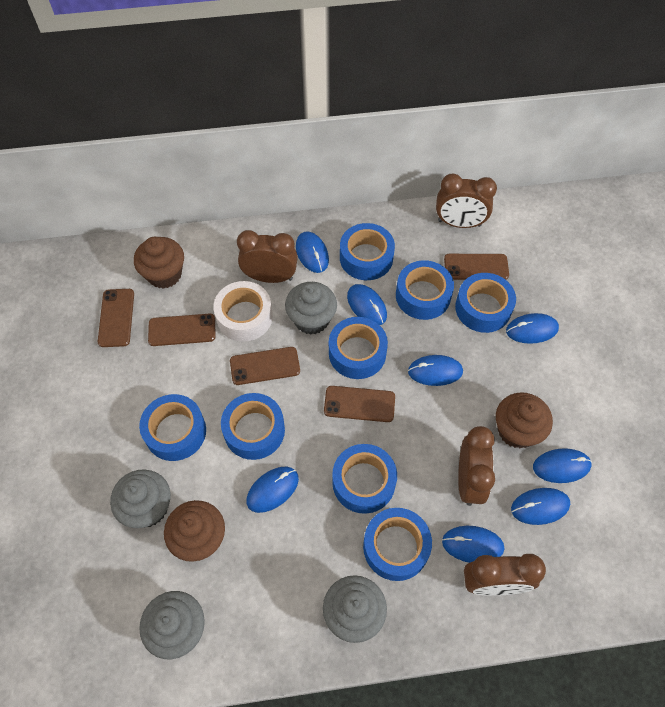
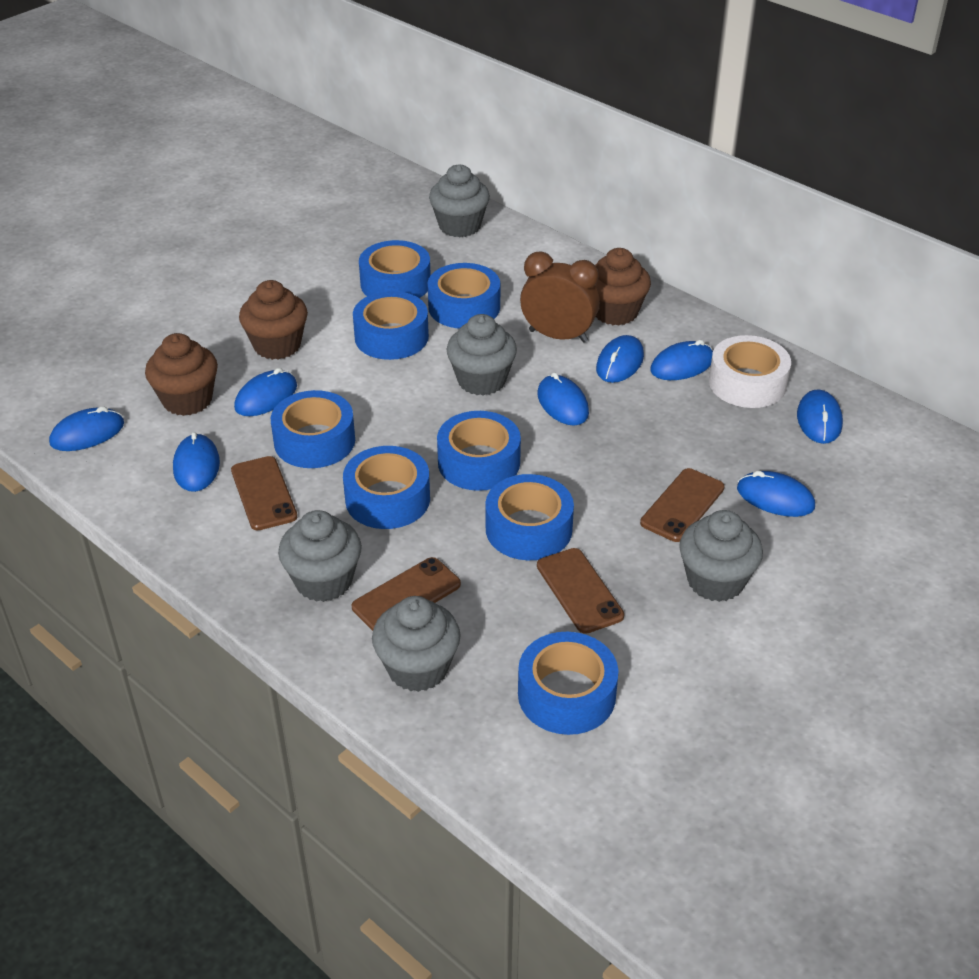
brown clock: 4 -> 1
brown phone: 5 -> 4
grey cupcake: 4 -> 5

